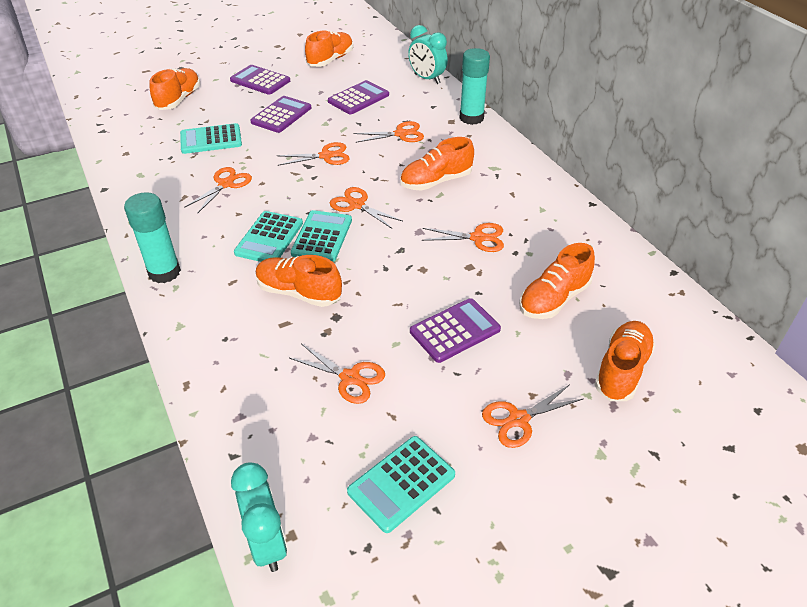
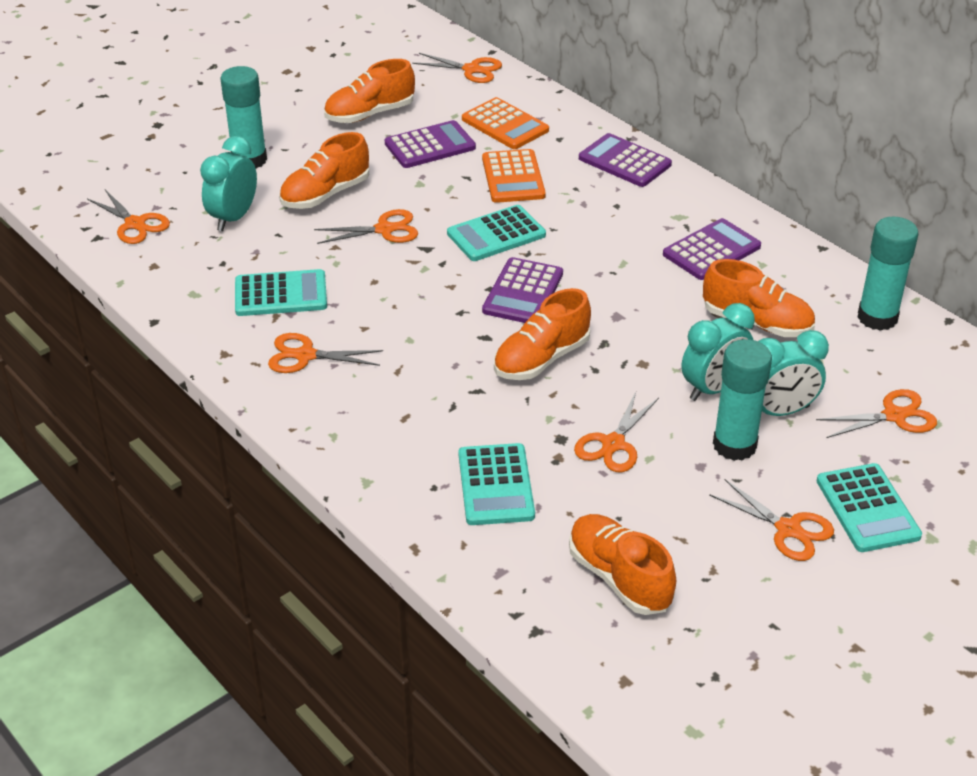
orange calculator: 0 -> 2
orange shoe: 6 -> 5
turquoise clock: 2 -> 3
turquoise glue stick: 2 -> 3

